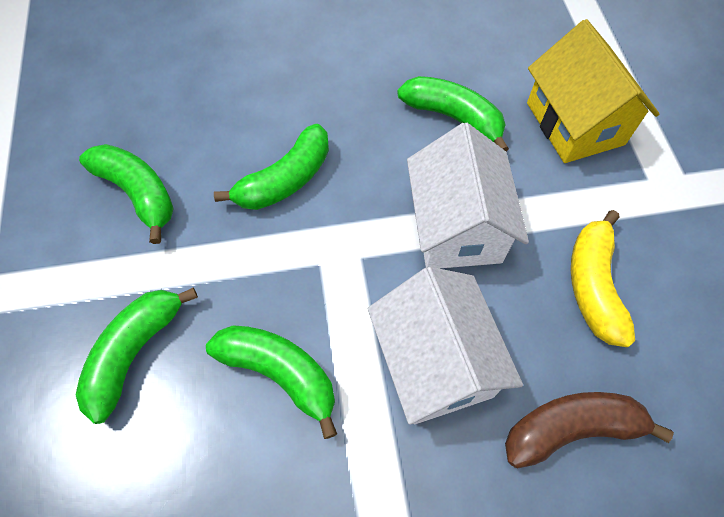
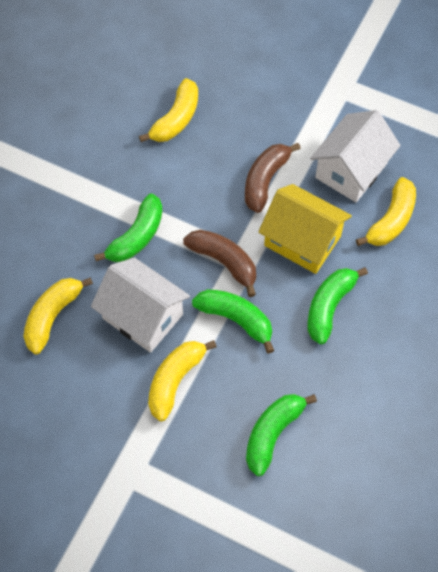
brown banana: 1 -> 2
green banana: 5 -> 4
yellow banana: 1 -> 4

